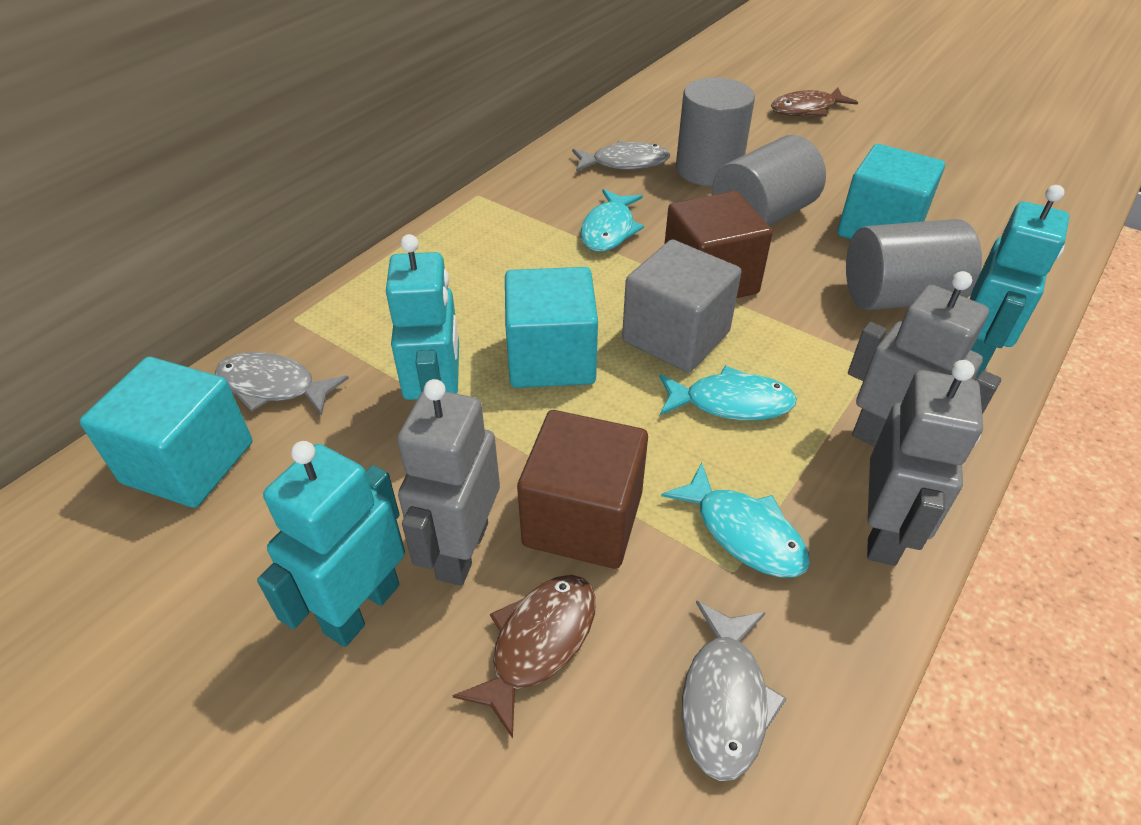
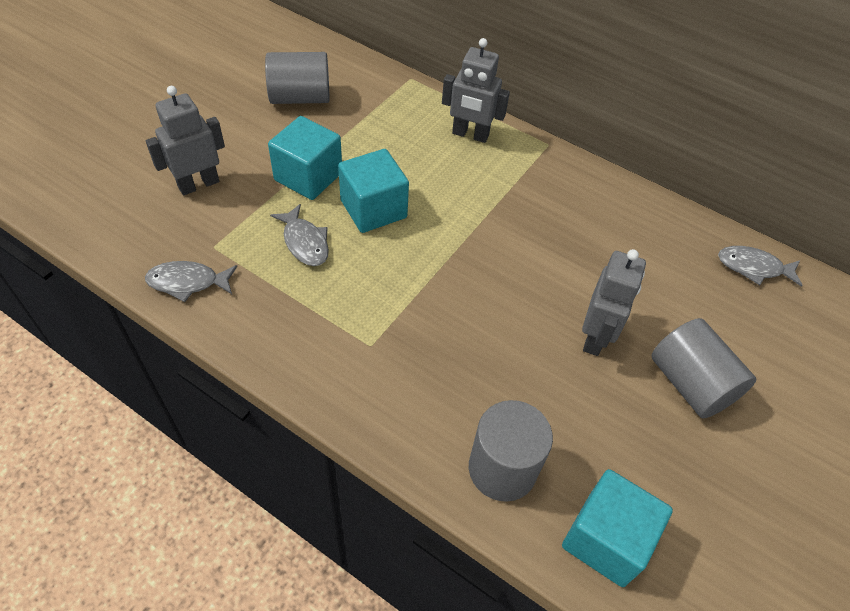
brown cube: 2 -> 0
brown fish: 2 -> 0
grey cube: 1 -> 0
turquoise fish: 3 -> 0
turquoise robot: 3 -> 0

